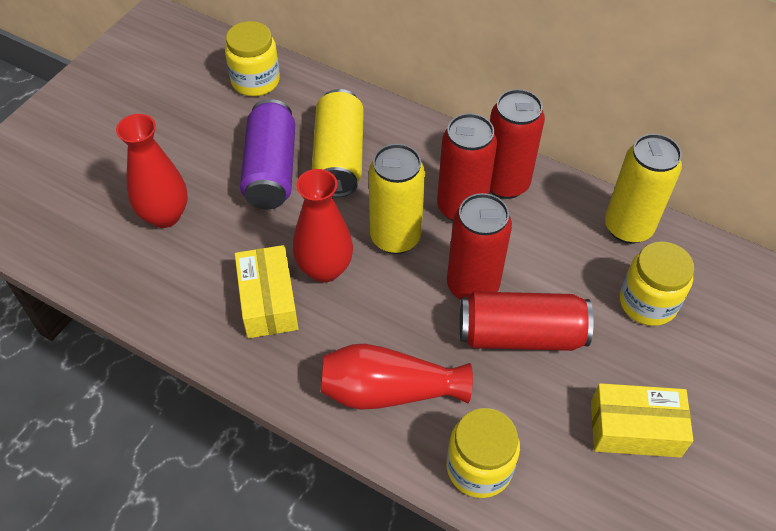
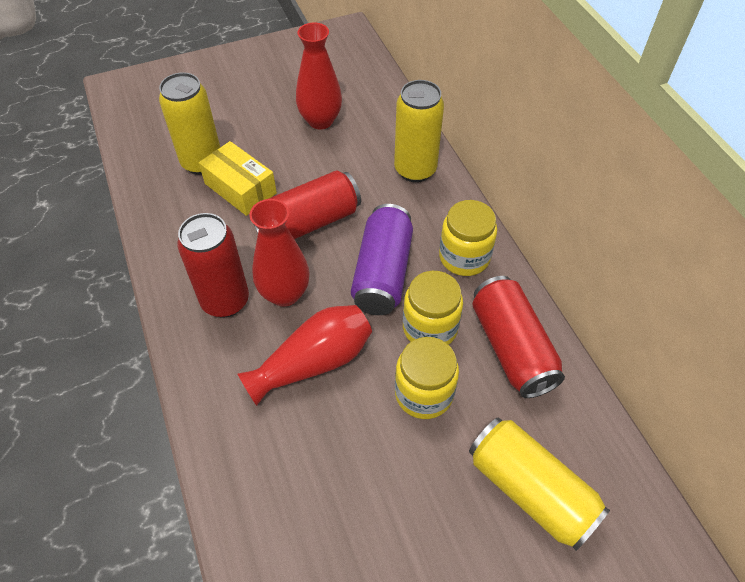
red can: 4 -> 3
yellow box: 2 -> 1

